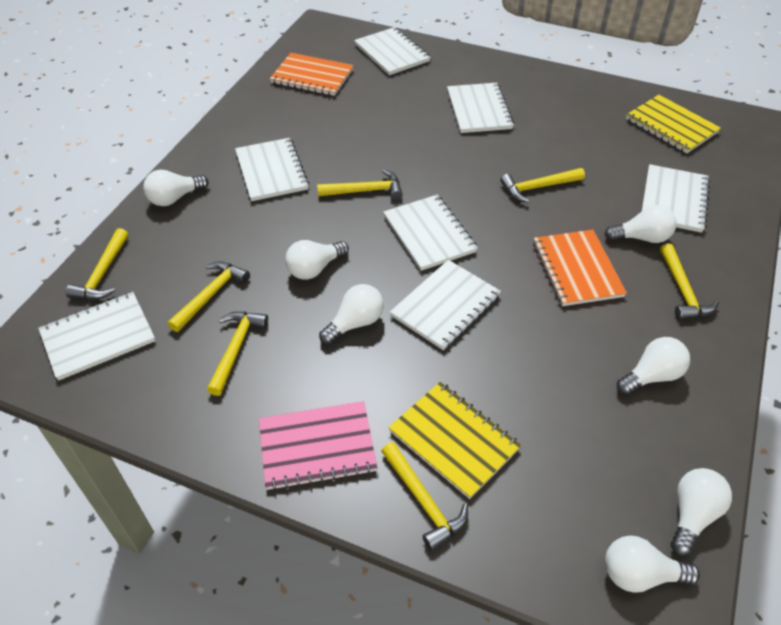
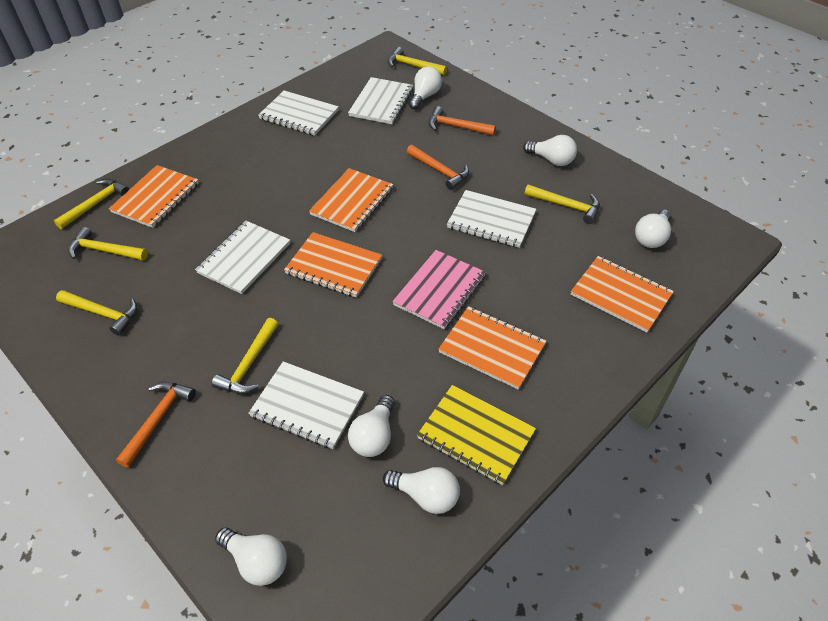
orange hammer: 0 -> 3
orange notebook: 2 -> 5
white light bulb: 7 -> 6
white notebook: 7 -> 5
yellow hammer: 7 -> 6
yellow notebook: 2 -> 1

